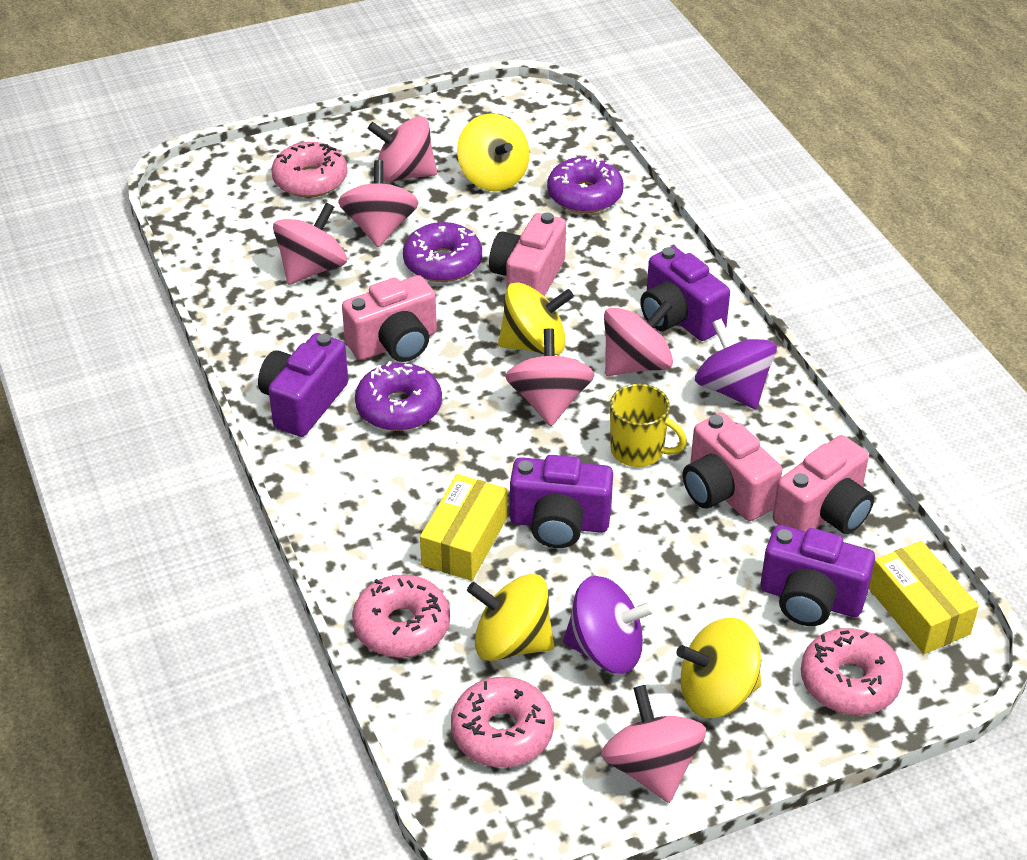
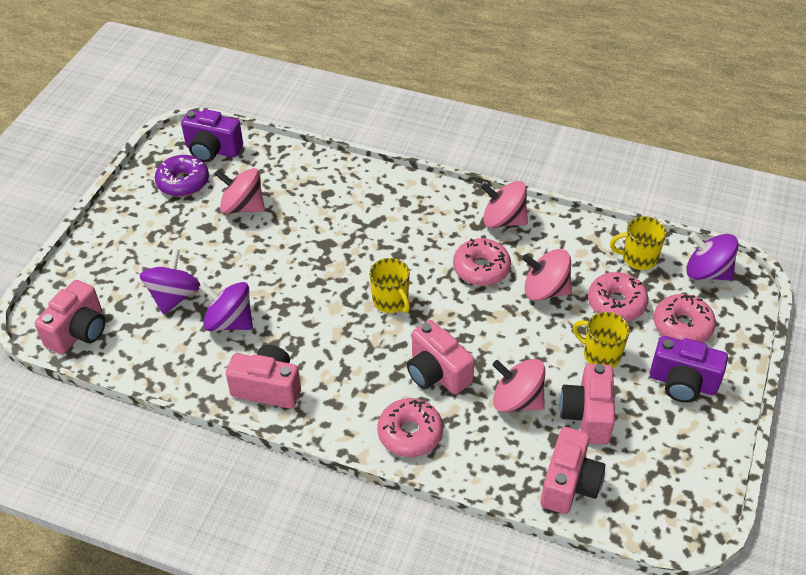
pink camera: 4 -> 5
pink spinning top: 6 -> 4
purple camera: 4 -> 2
purple donut: 3 -> 1
purple spinning top: 2 -> 3
yellow box: 2 -> 0
yellow mug: 1 -> 3
yellow spinning top: 4 -> 0

